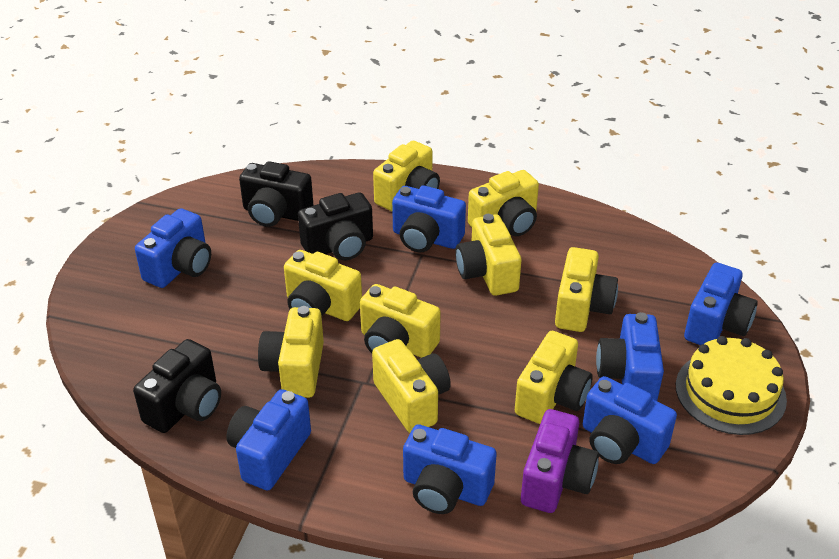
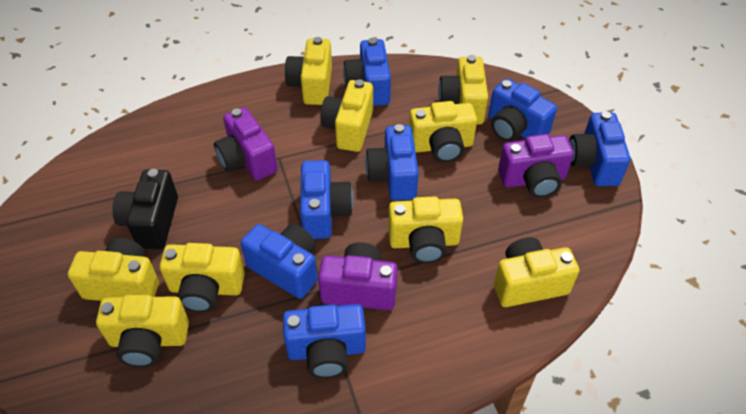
black camera: 3 -> 1
purple camera: 1 -> 3
yellow cake: 1 -> 0

